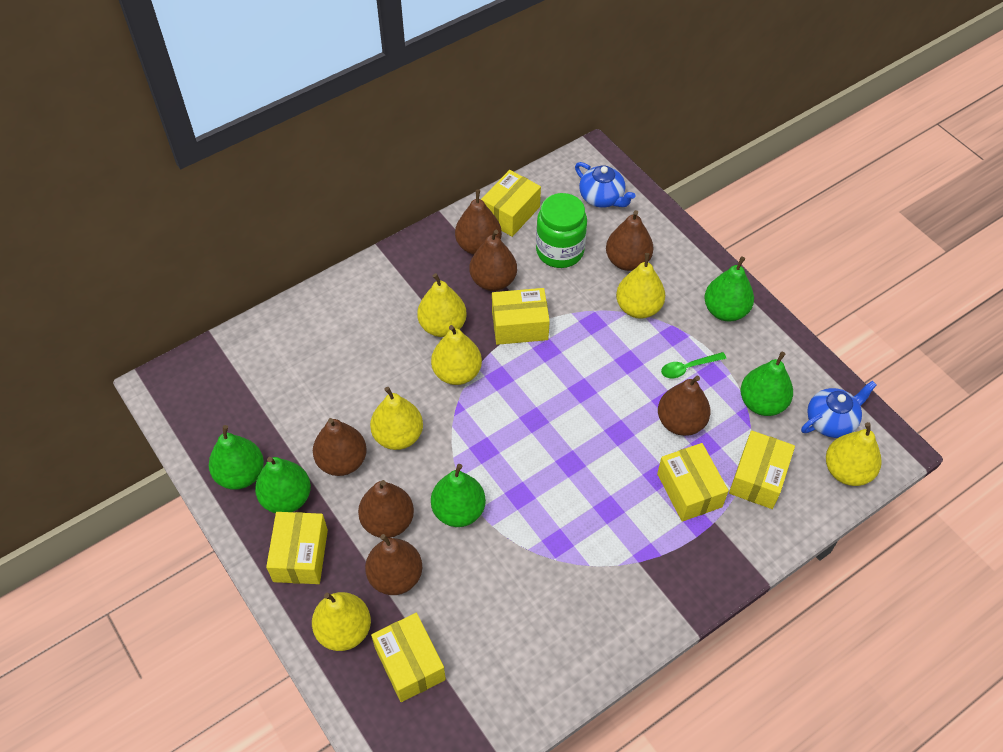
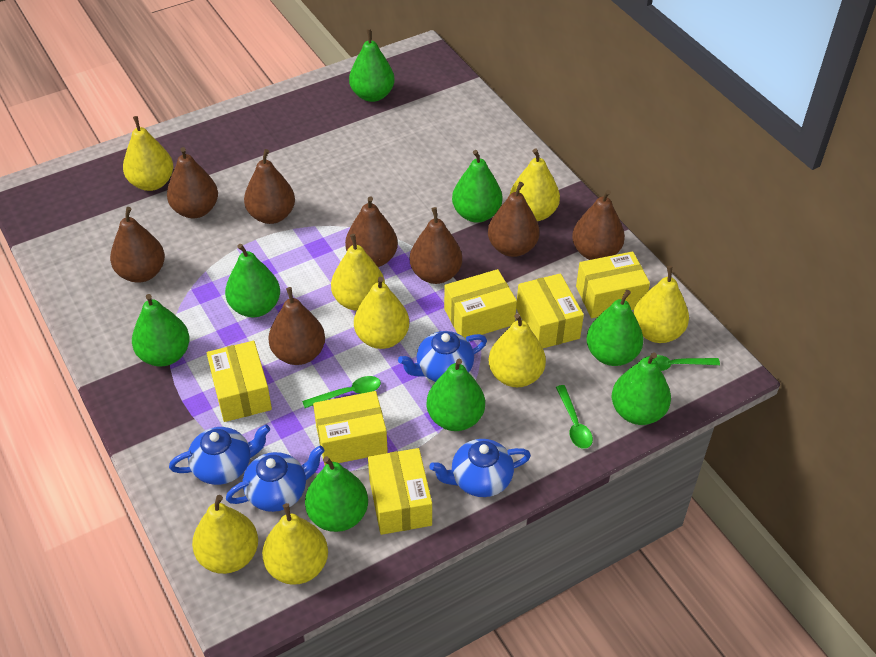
blue teapot: 2 -> 4
brown pear: 7 -> 8
green jar: 1 -> 0
green pear: 5 -> 8
green spoon: 1 -> 3
yellow pear: 6 -> 8

